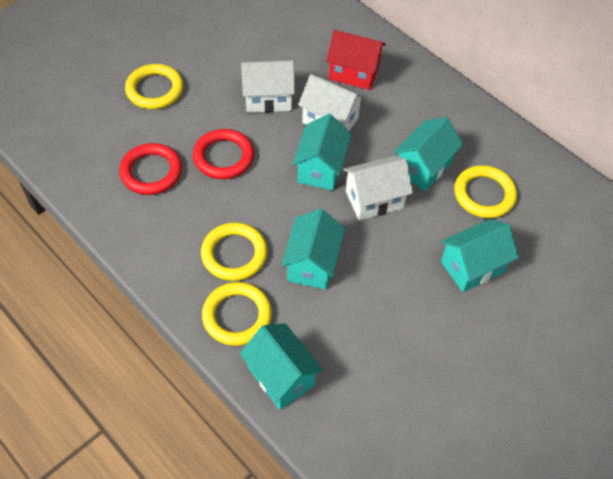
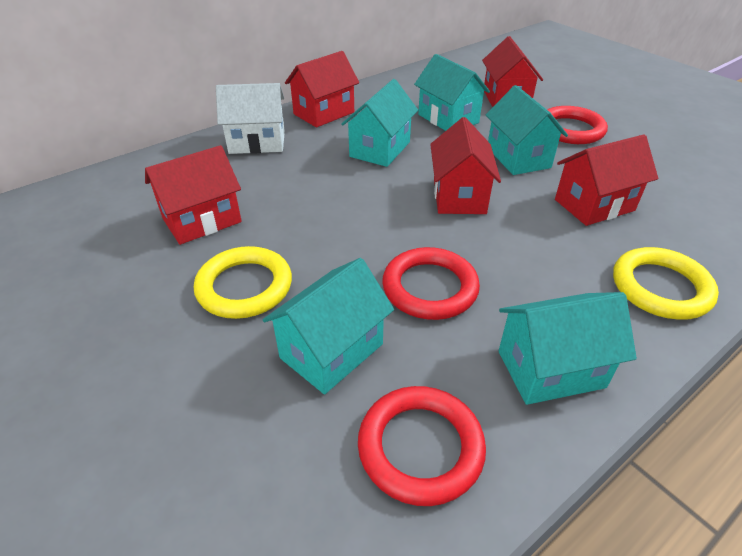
red house: 1 -> 5
red ring: 2 -> 3
white house: 3 -> 1
yellow ring: 4 -> 2

